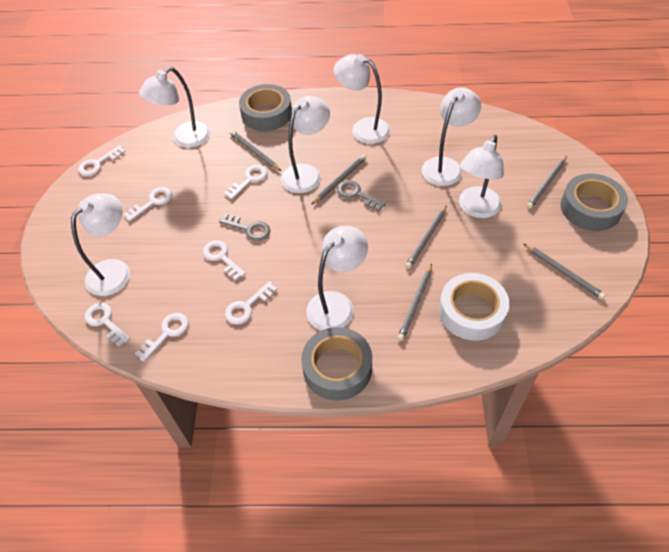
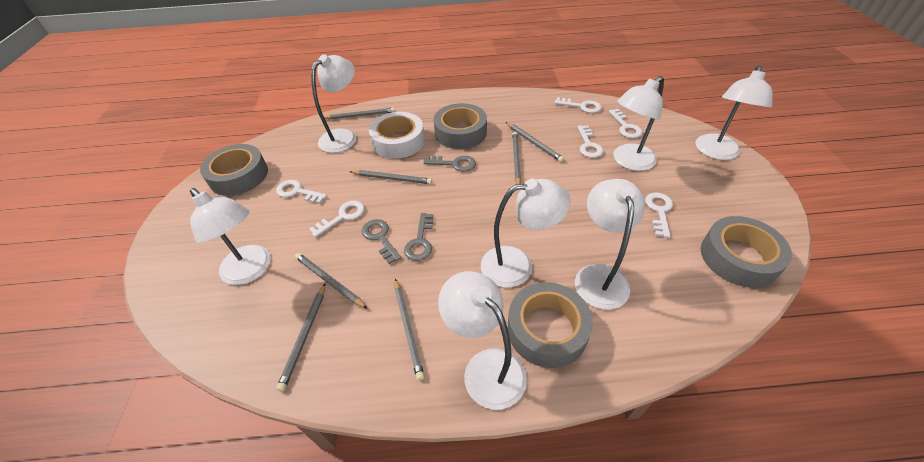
grey key: 2 -> 3
grey pencil: 6 -> 7
grey tape: 3 -> 4
white key: 7 -> 6

